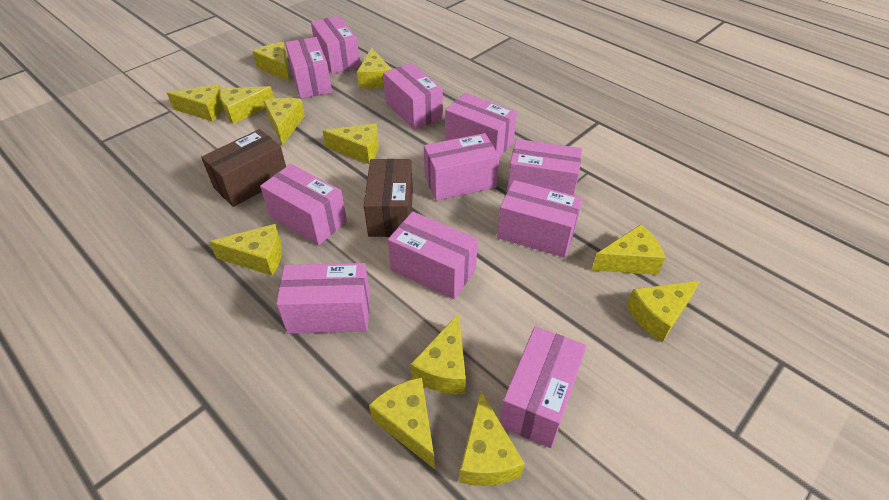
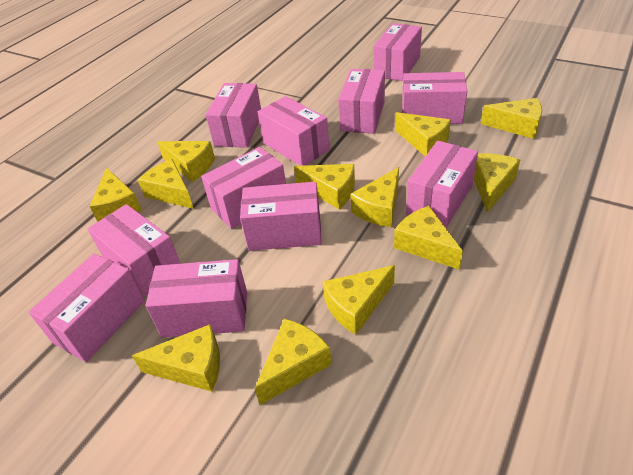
brown box: 2 -> 0

